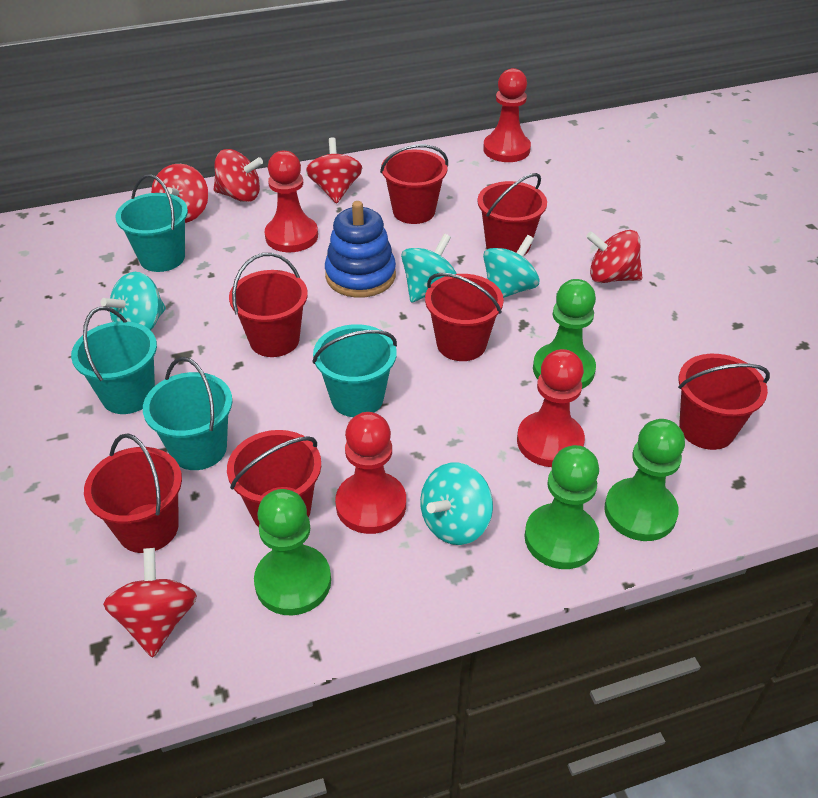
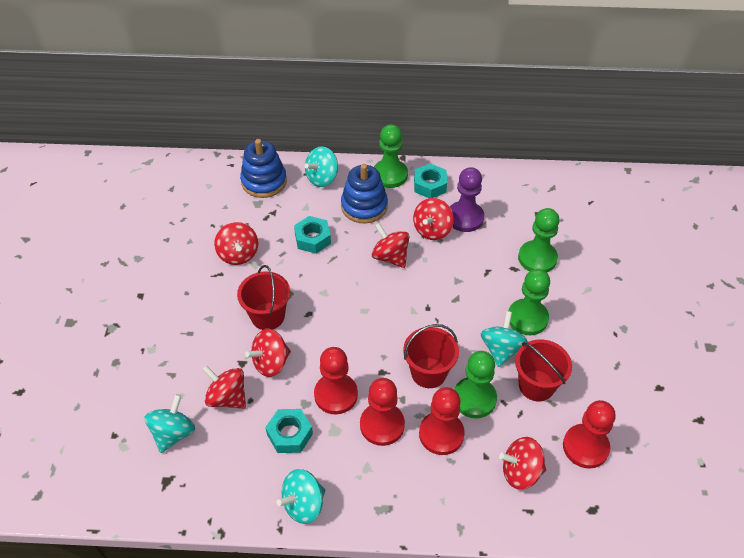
blue stacking toy: 1 -> 2
purple pawn: 0 -> 1
red bucket: 7 -> 3
red spinning top: 5 -> 6
turquoise bucket: 4 -> 0
turquoise nut: 0 -> 3

